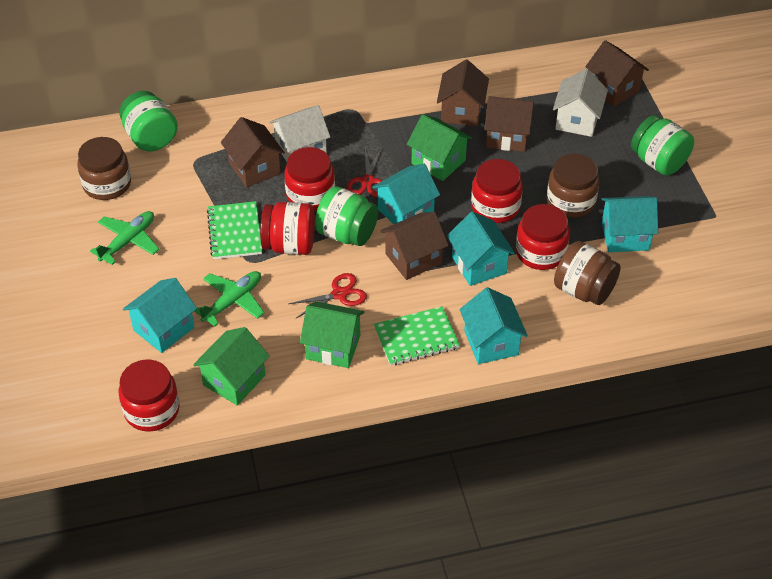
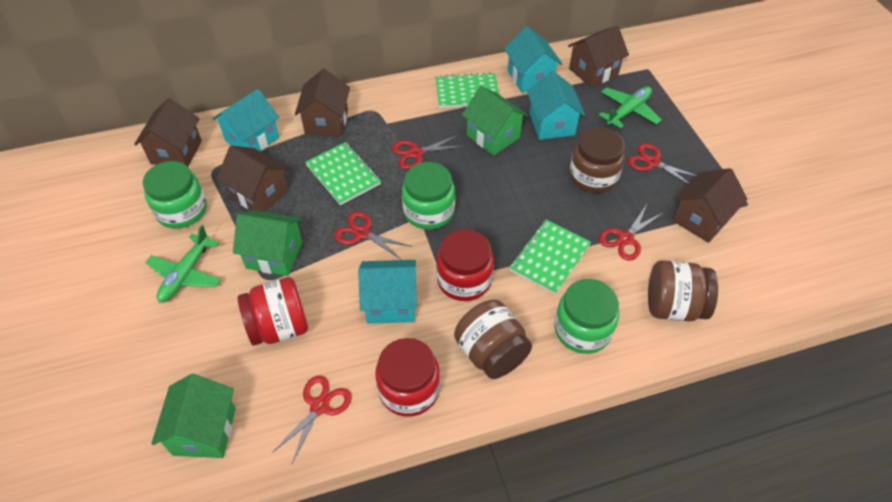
green notebook: 2 -> 3
red jar: 5 -> 3
red scissors: 2 -> 5
turquoise house: 5 -> 4
white house: 2 -> 0

